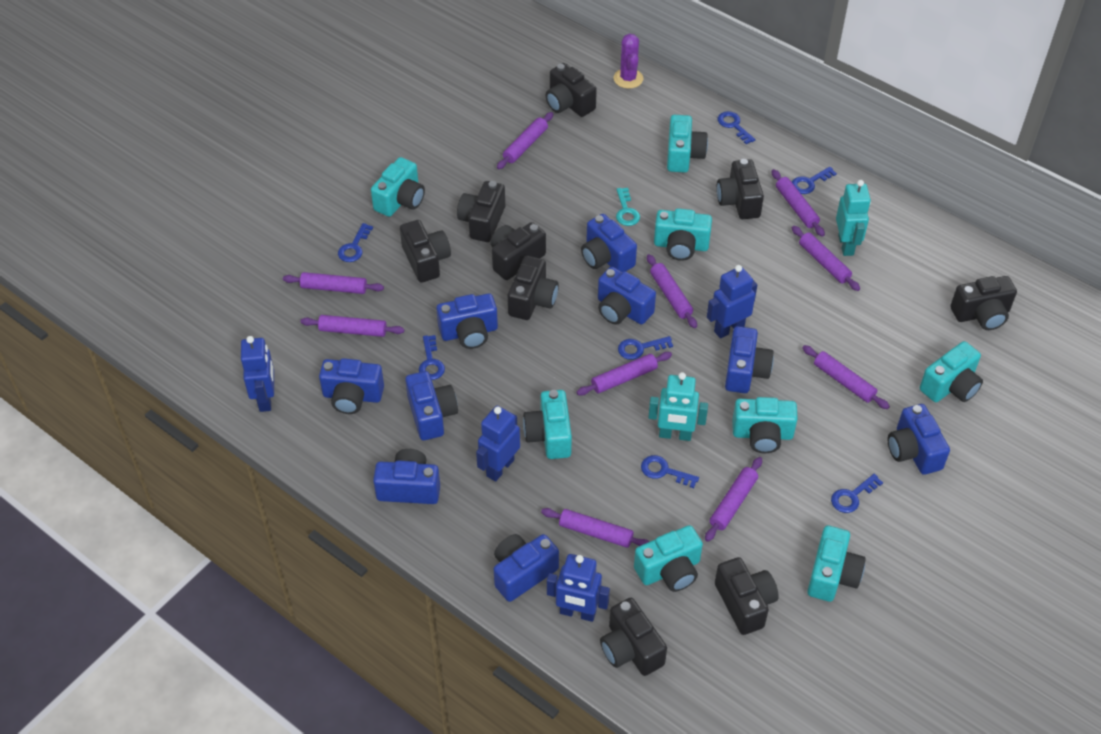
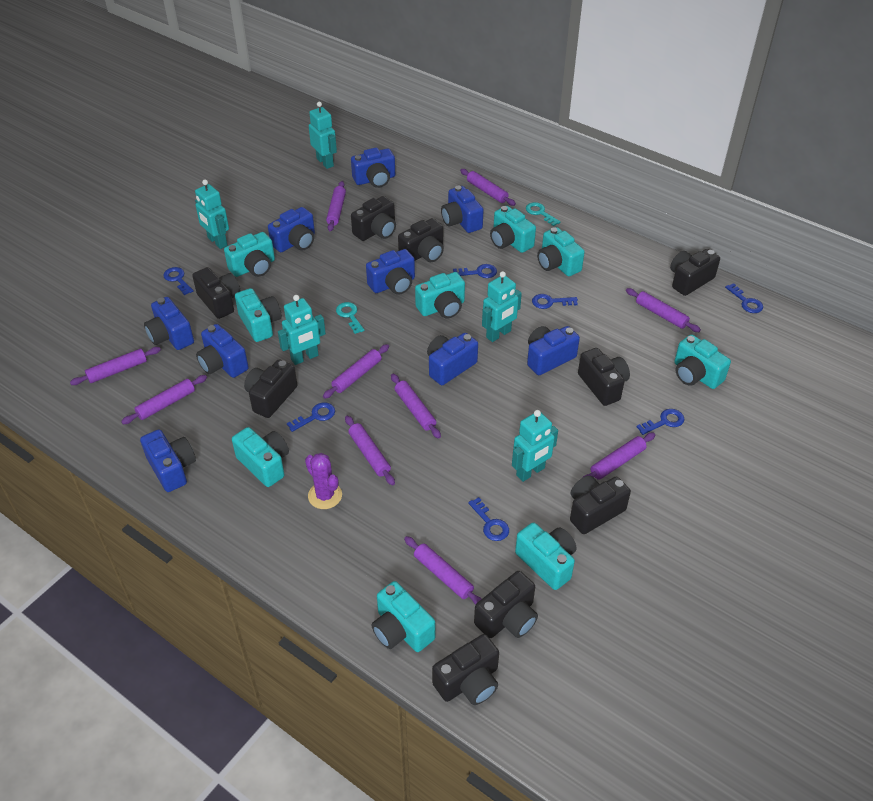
blue robot: 4 -> 0
turquoise camera: 8 -> 9
turquoise key: 1 -> 2
turquoise robot: 2 -> 5

